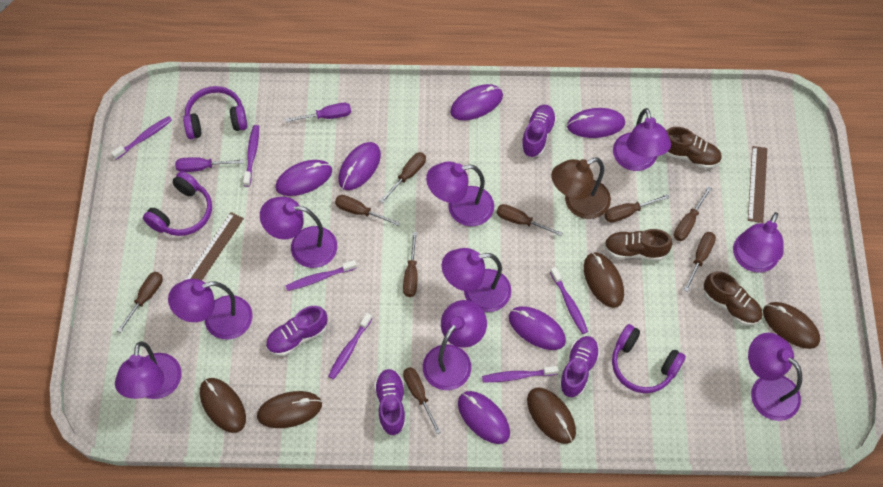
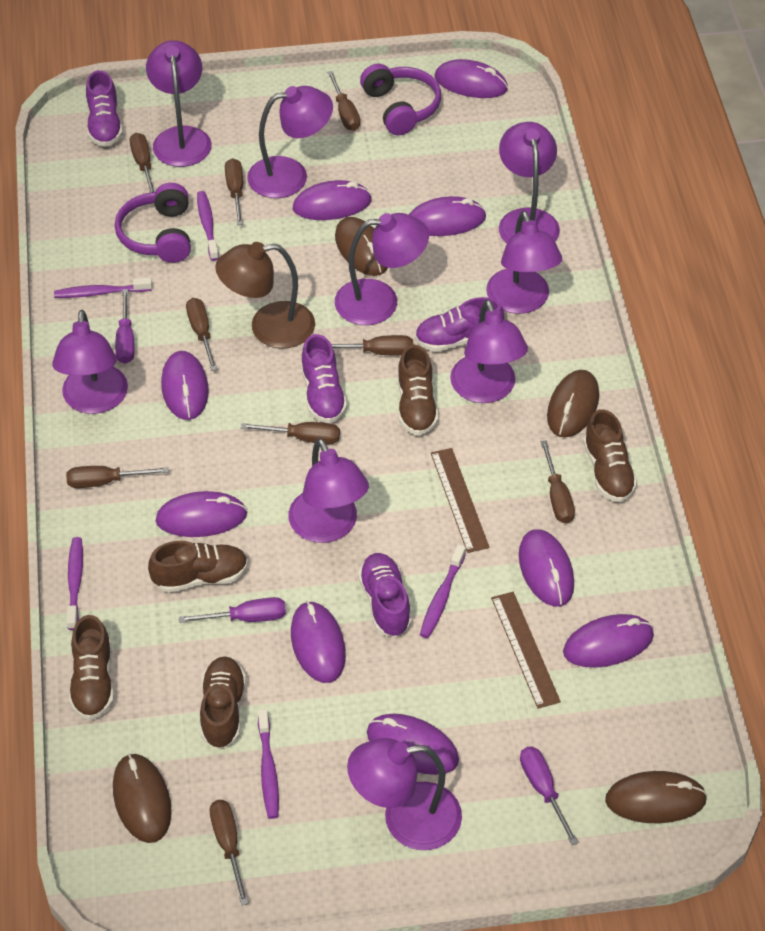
brown mouse: 5 -> 4
brown shoe: 3 -> 5
purple headphones: 3 -> 2
purple mouse: 6 -> 9
purple screwdriver: 2 -> 3
purple toothbrush: 6 -> 5

